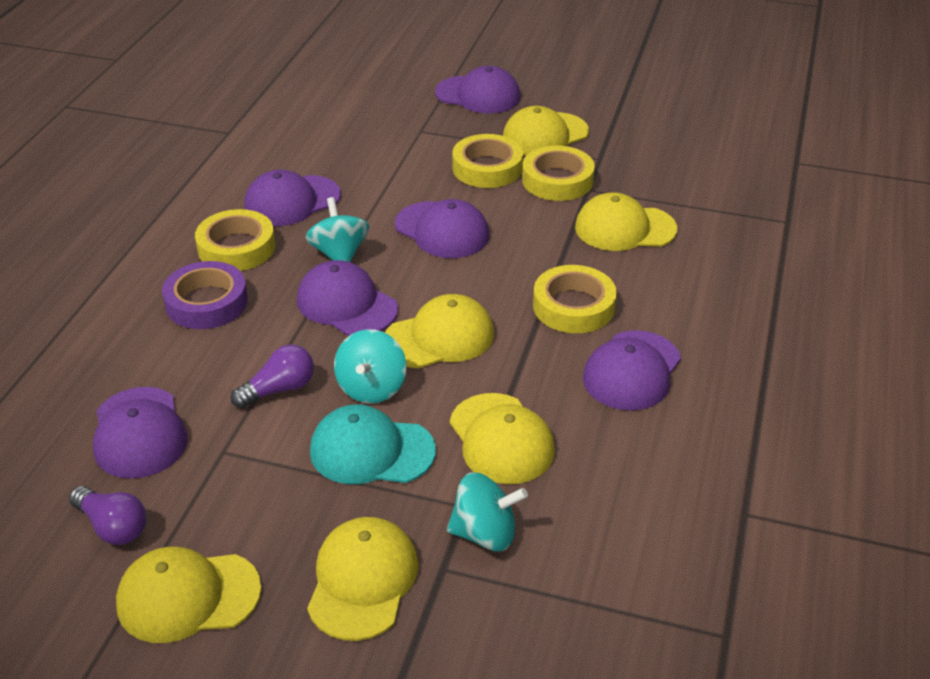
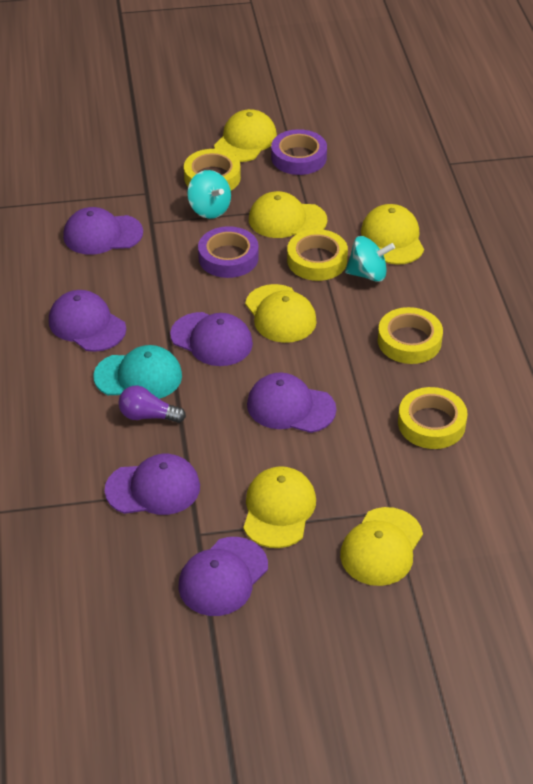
purple light bulb: 2 -> 1
purple tape: 1 -> 2
turquoise spinning top: 3 -> 2

